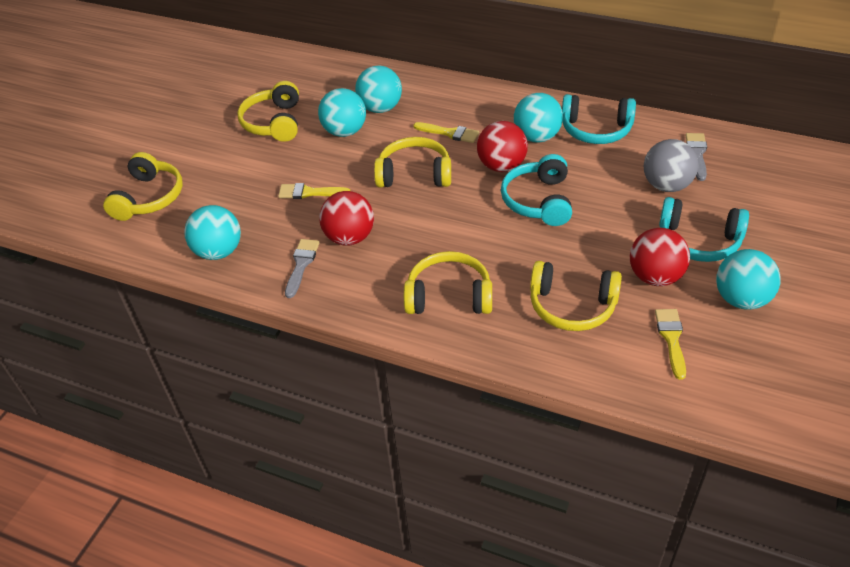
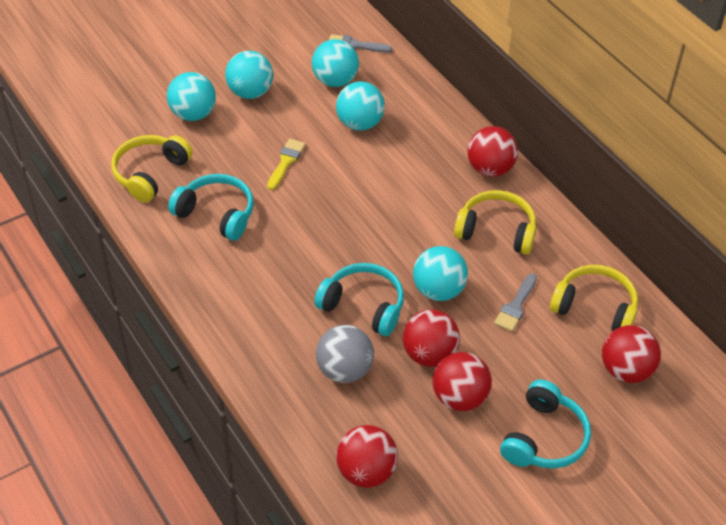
red ball: 3 -> 5
yellow brush: 3 -> 1
yellow headphones: 5 -> 3

